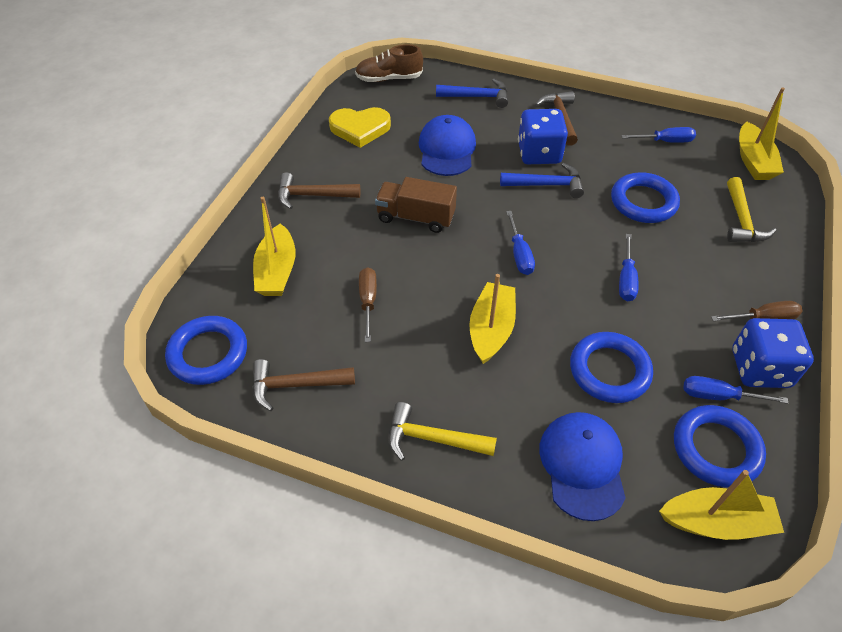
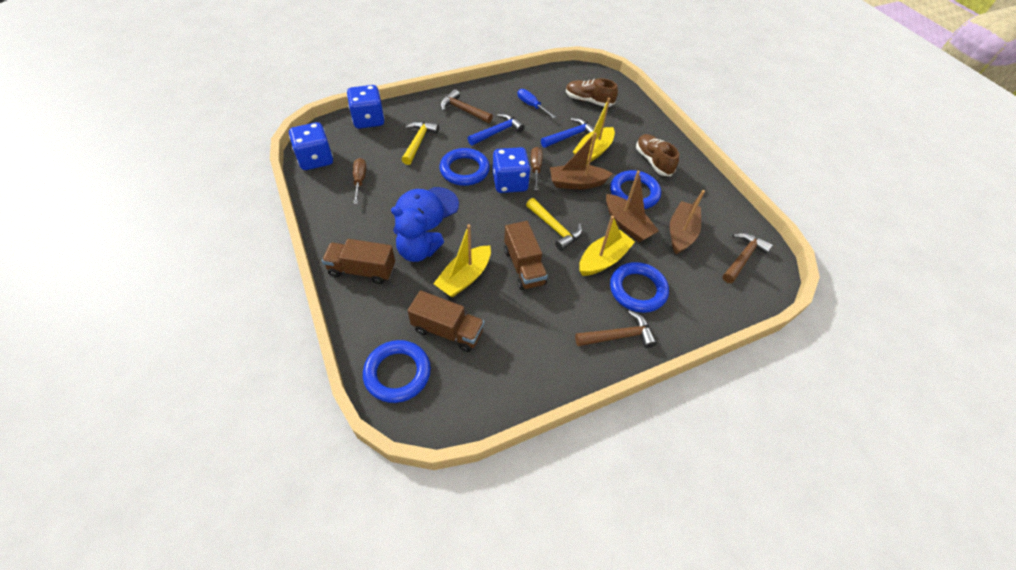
blue cap: 2 -> 1
blue dice: 2 -> 3
blue screwdriver: 4 -> 1
blue teddy bear: 0 -> 1
brown boat: 0 -> 3
brown shoe: 1 -> 2
brown truck: 1 -> 3
yellow boat: 4 -> 3
yellow heart: 1 -> 0

